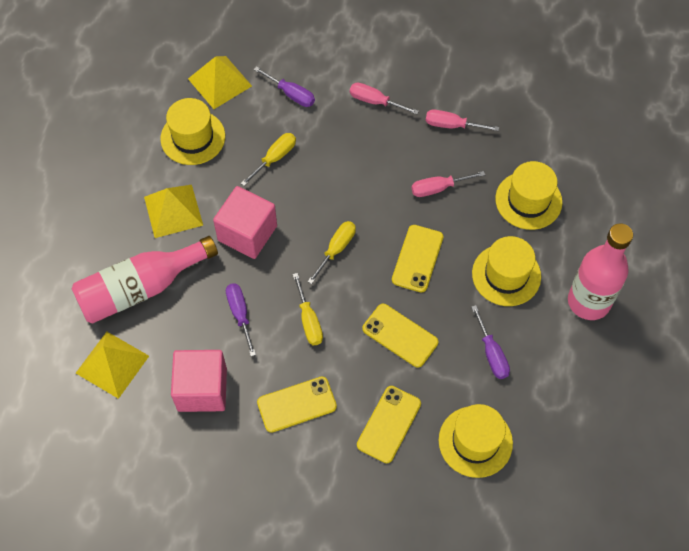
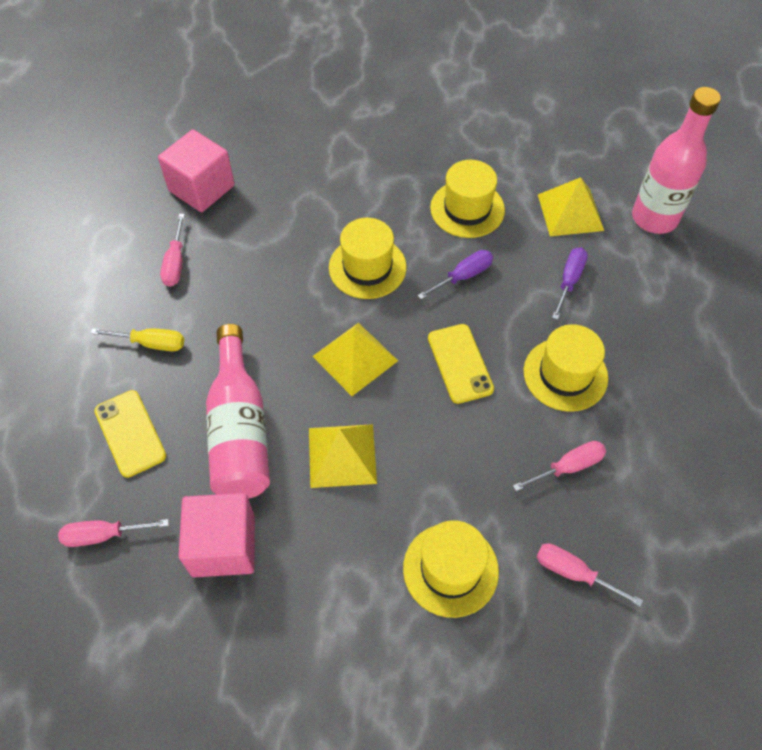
pink screwdriver: 3 -> 4
purple screwdriver: 3 -> 2
yellow phone: 4 -> 2
yellow screwdriver: 3 -> 1

